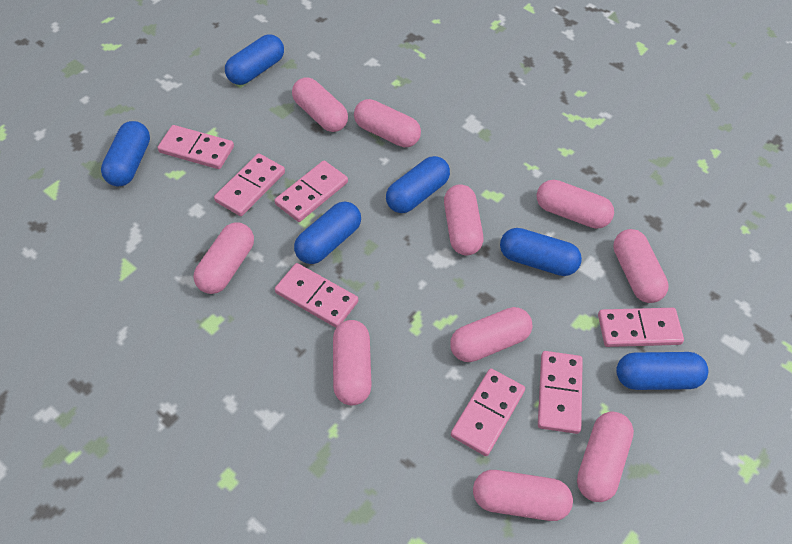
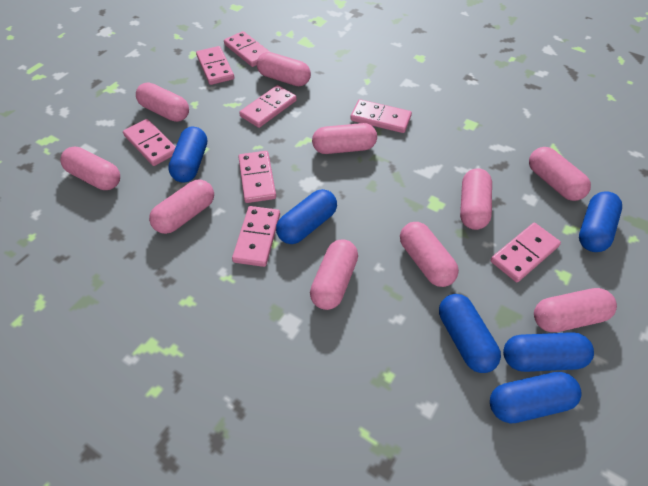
pink domino: 7 -> 8

